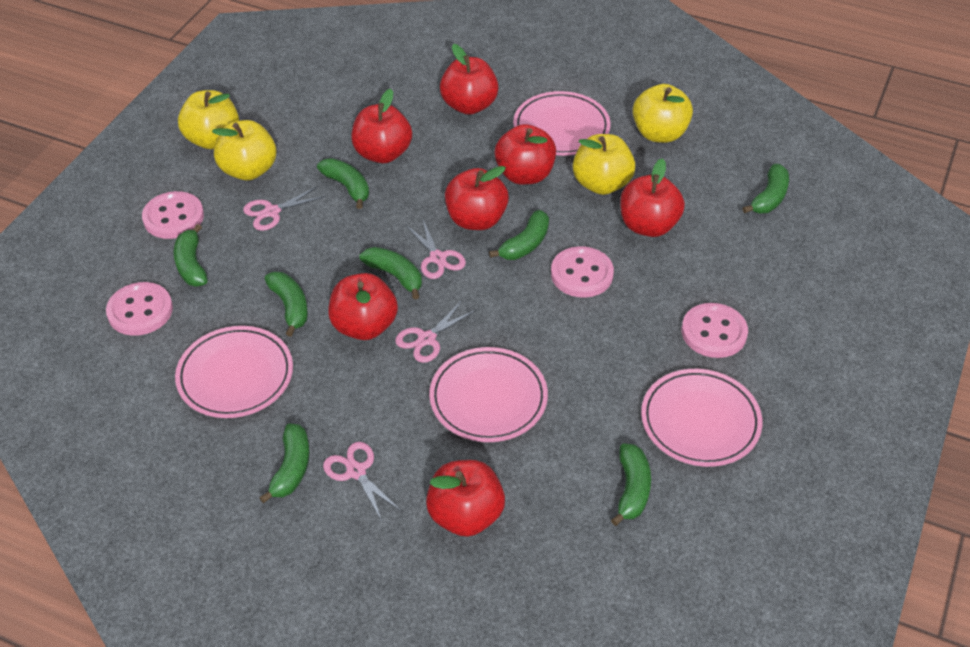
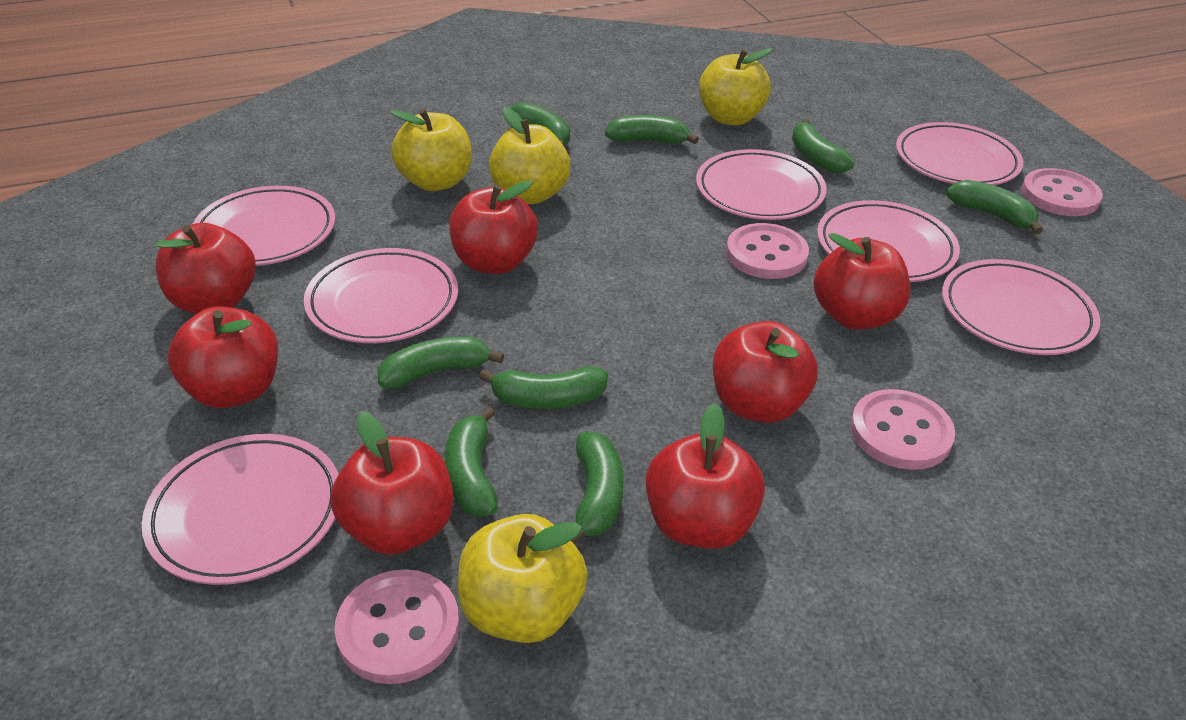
pink plate: 4 -> 7
pink scissors: 4 -> 0

